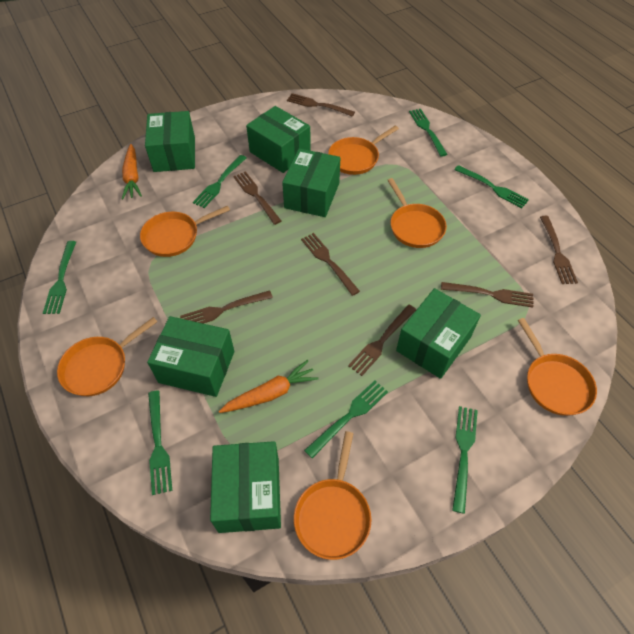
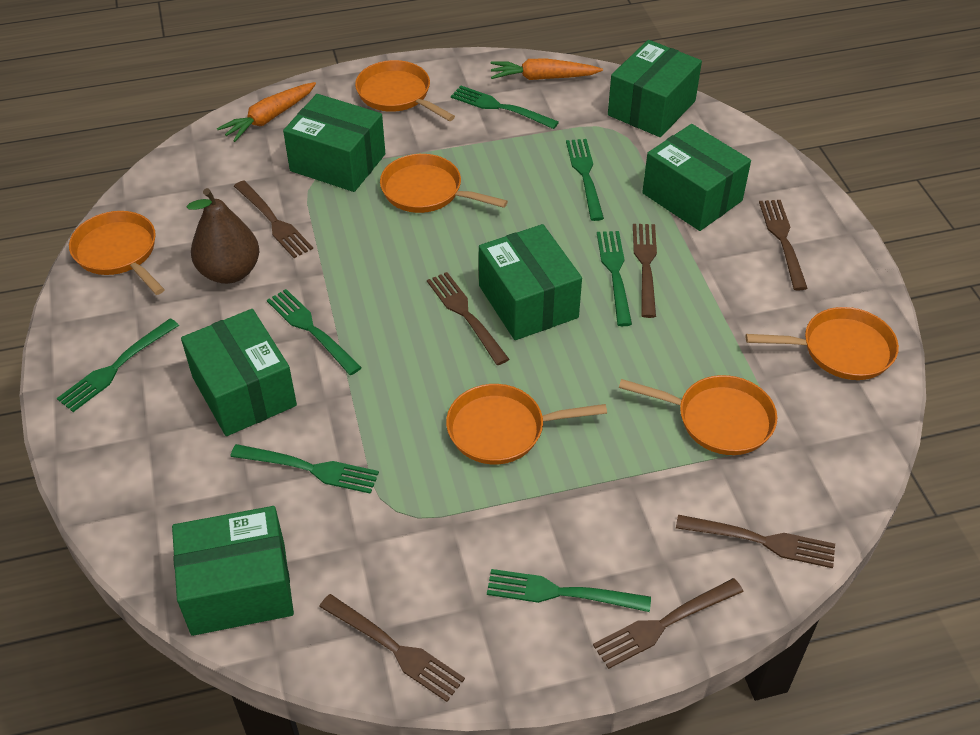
brown pear: 0 -> 1

